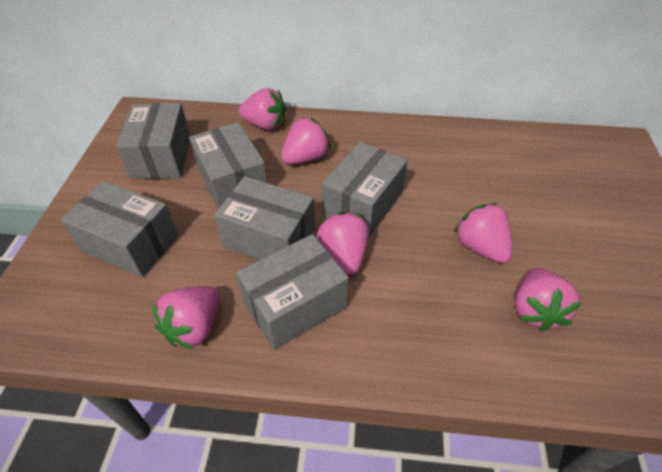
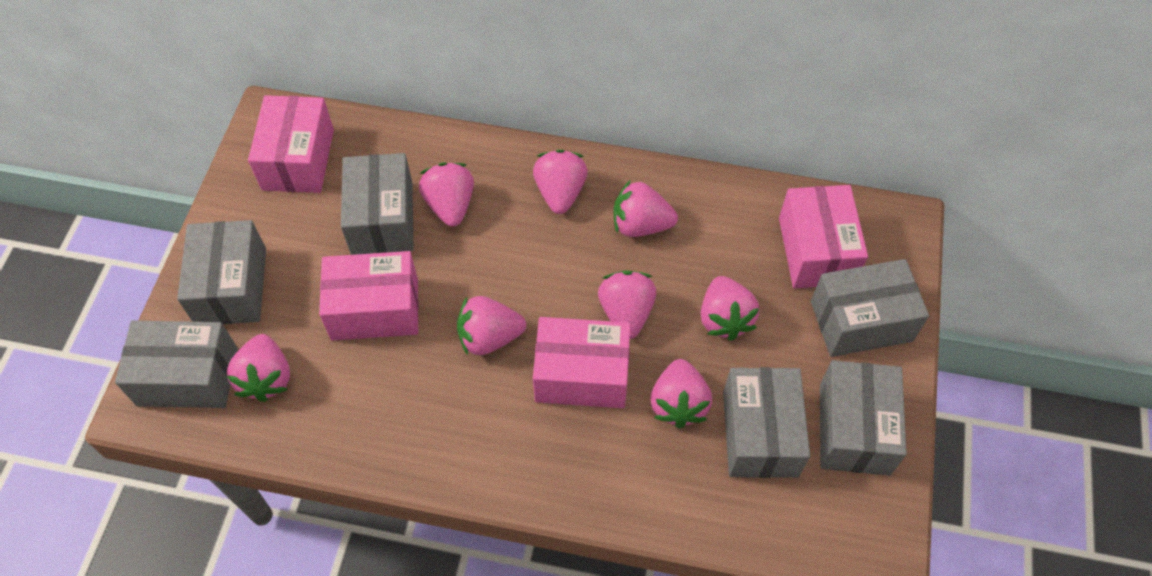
pink box: 0 -> 4
pink strawberry: 6 -> 8

